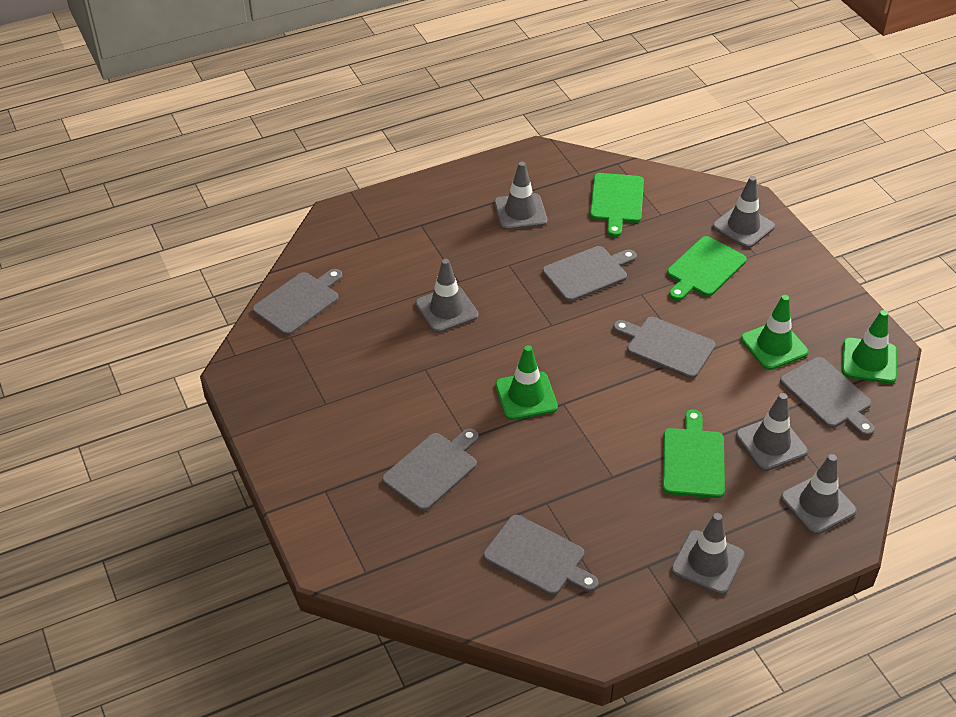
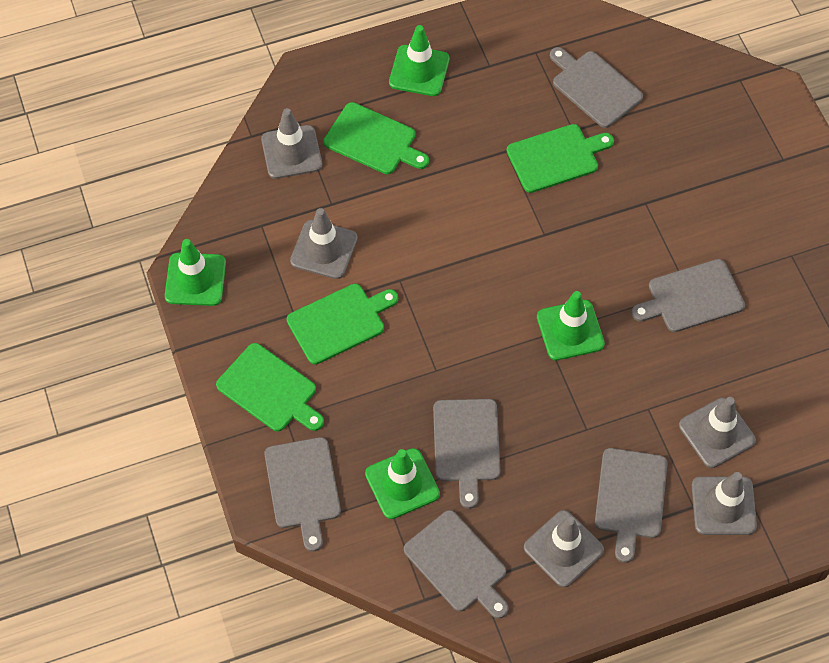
green cutting board: 3 -> 4
green traffic cone: 3 -> 4
grey traffic cone: 6 -> 5

